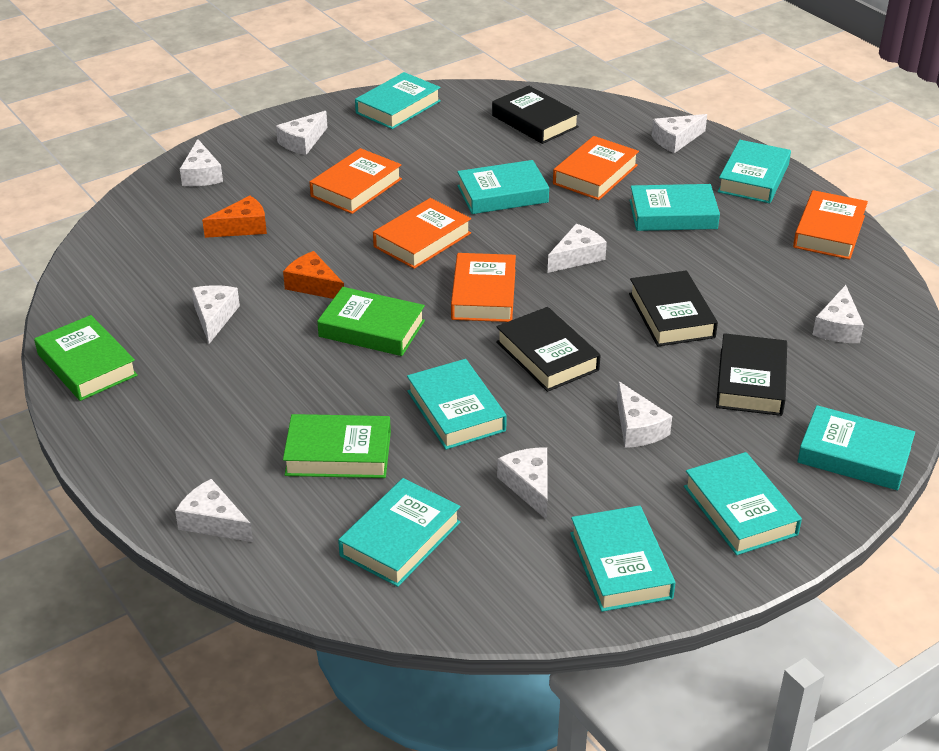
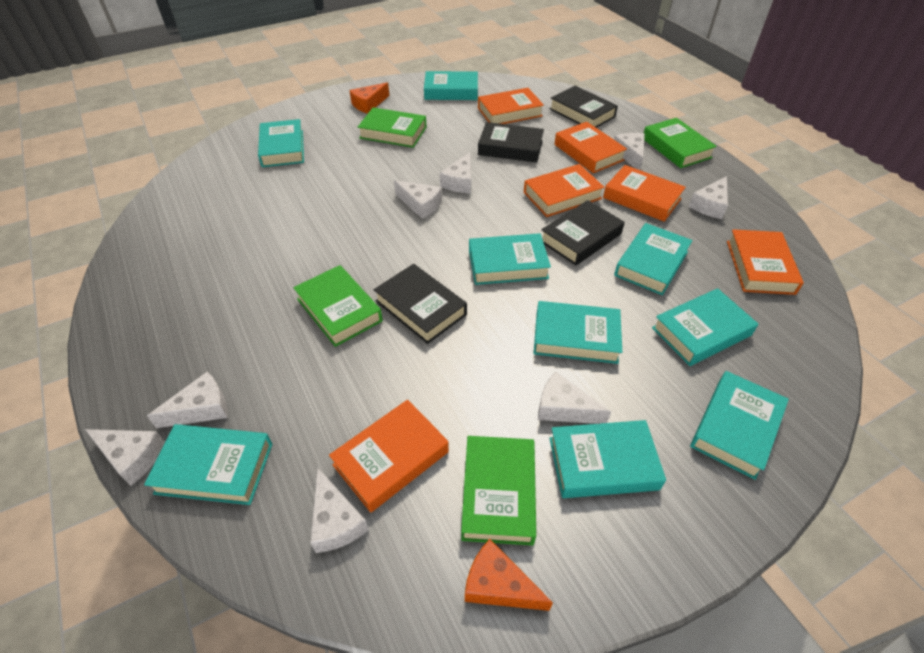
green book: 3 -> 4
orange book: 5 -> 6
white cheese: 9 -> 8

